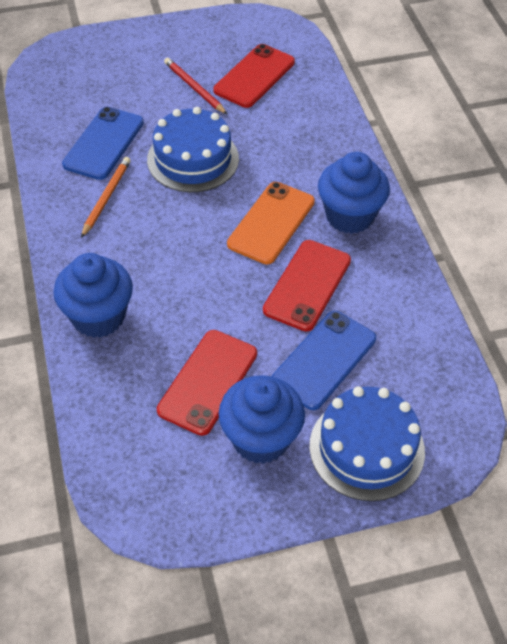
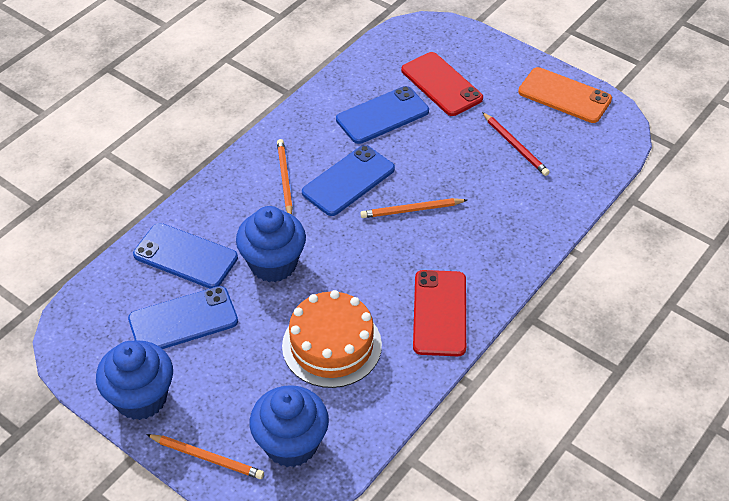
blue cake: 2 -> 0
blue phone: 2 -> 4
orange cake: 0 -> 1
orange pencil: 1 -> 3
red phone: 3 -> 2

